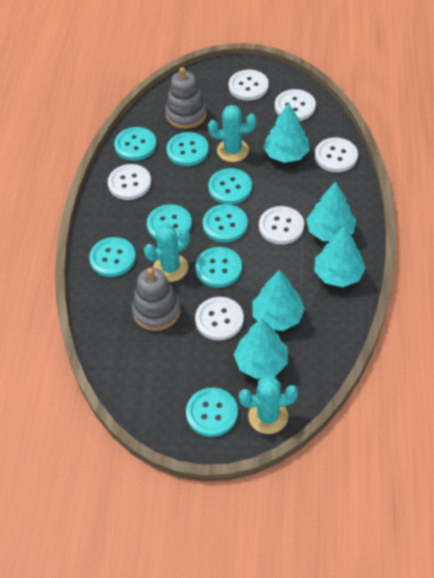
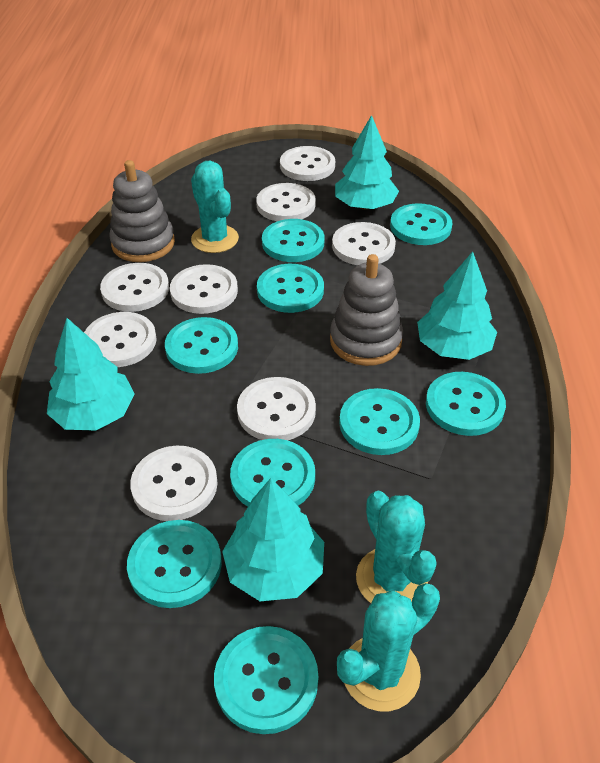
turquoise button: 8 -> 9
turquoise tree: 5 -> 4
white button: 6 -> 8

